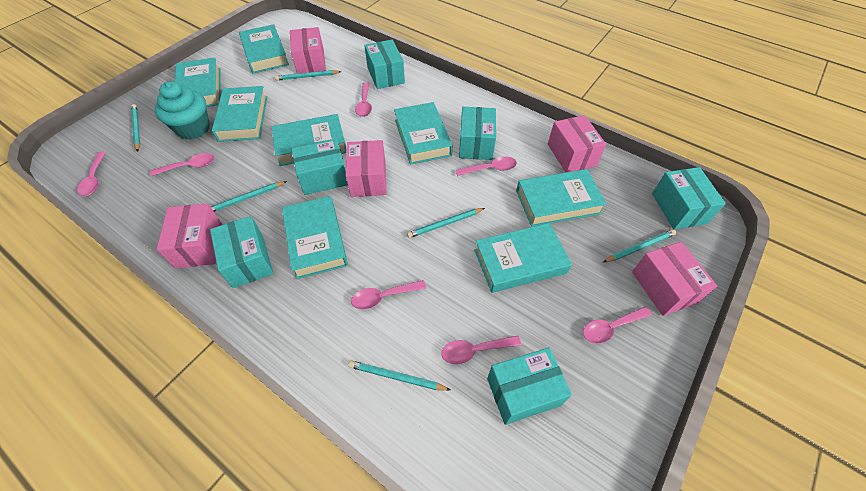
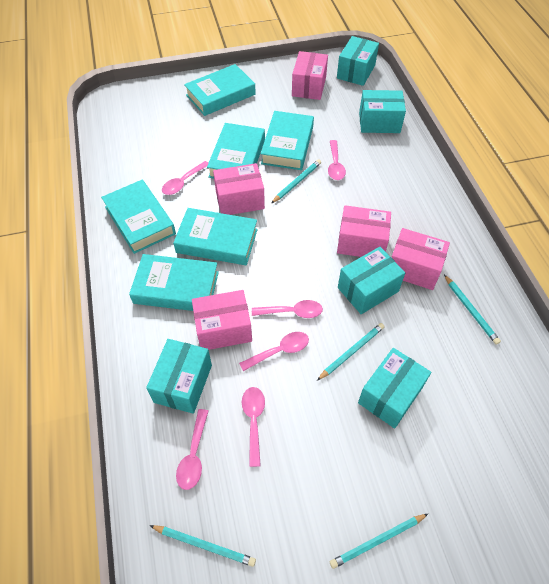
pink spoon: 7 -> 6
turquoise book: 8 -> 6
turquoise box: 6 -> 5
turquoise cupcake: 1 -> 0
turquoise pencil: 6 -> 5

